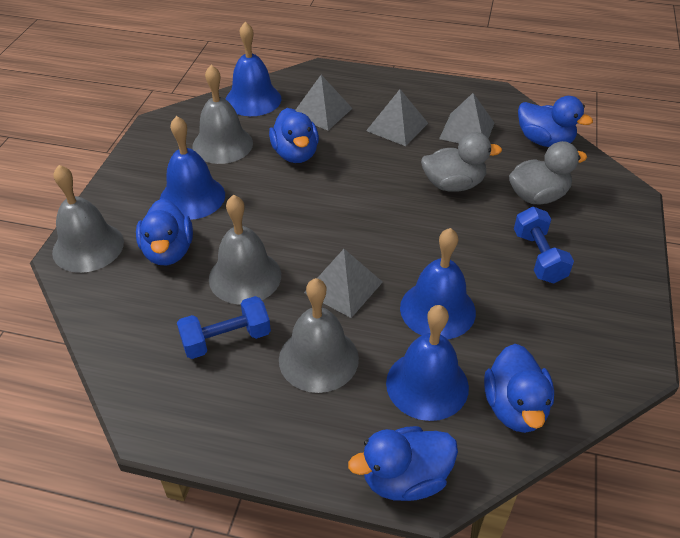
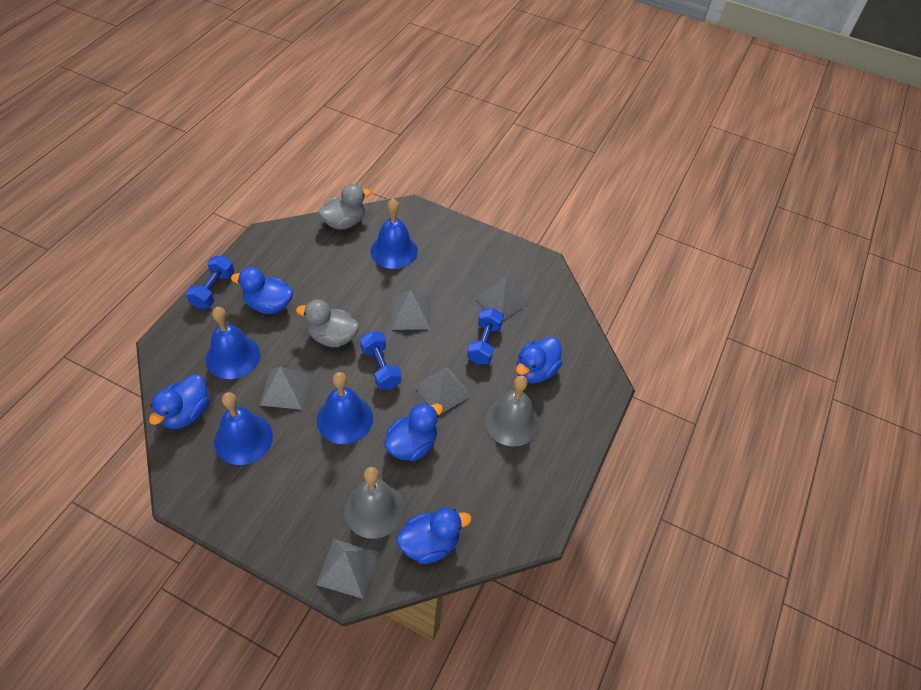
blue dumbbell: 2 -> 3
grey bell: 4 -> 2
grey pyramid: 4 -> 5

